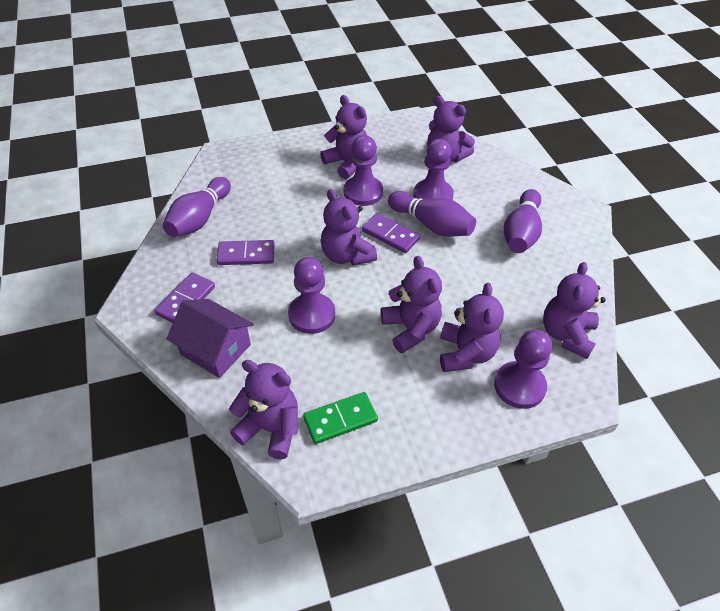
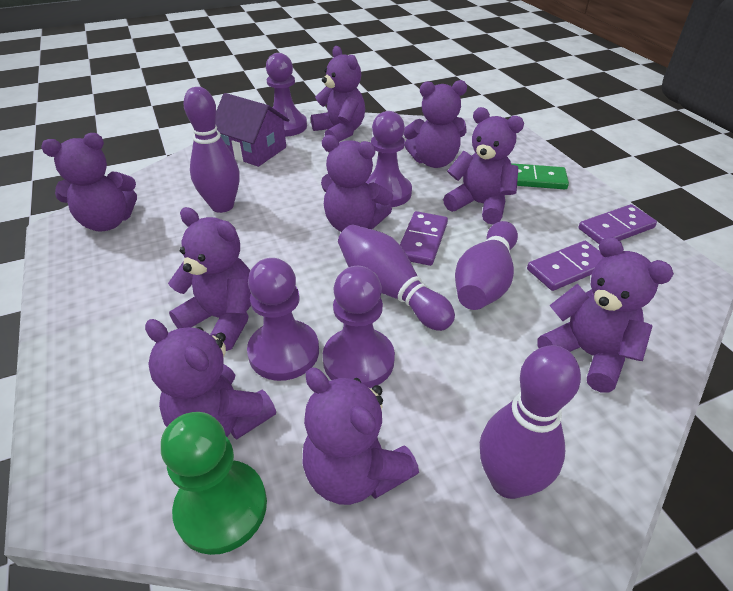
green pawn: 0 -> 1
purple bowling pin: 3 -> 4
purple teddy bear: 7 -> 9

